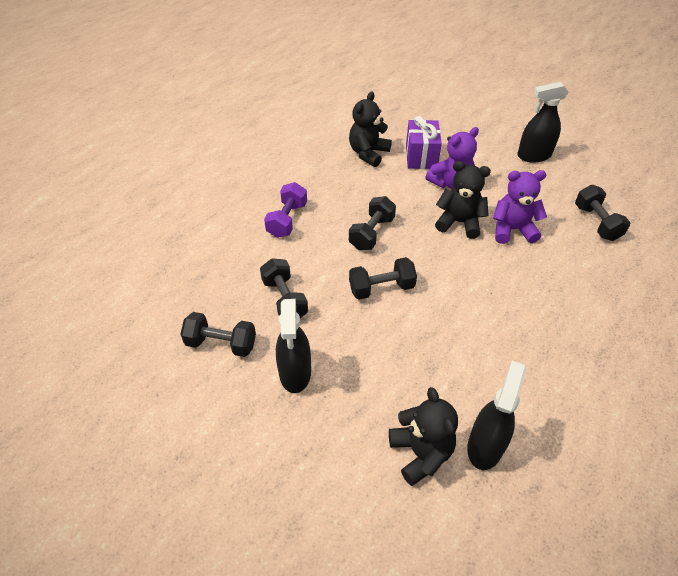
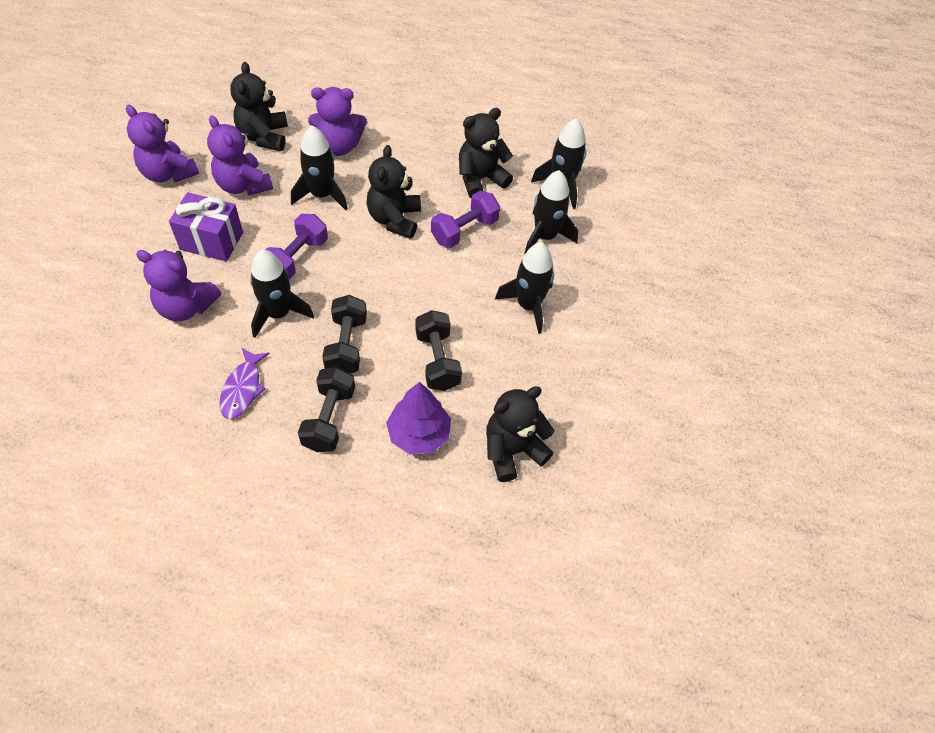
black dumbbell: 5 -> 3
black rocket: 0 -> 5
black spray bottle: 3 -> 0
black teddy bear: 3 -> 4
purple dumbbell: 1 -> 2
purple fish: 0 -> 1
purple teddy bear: 2 -> 4
purple tree: 0 -> 1

